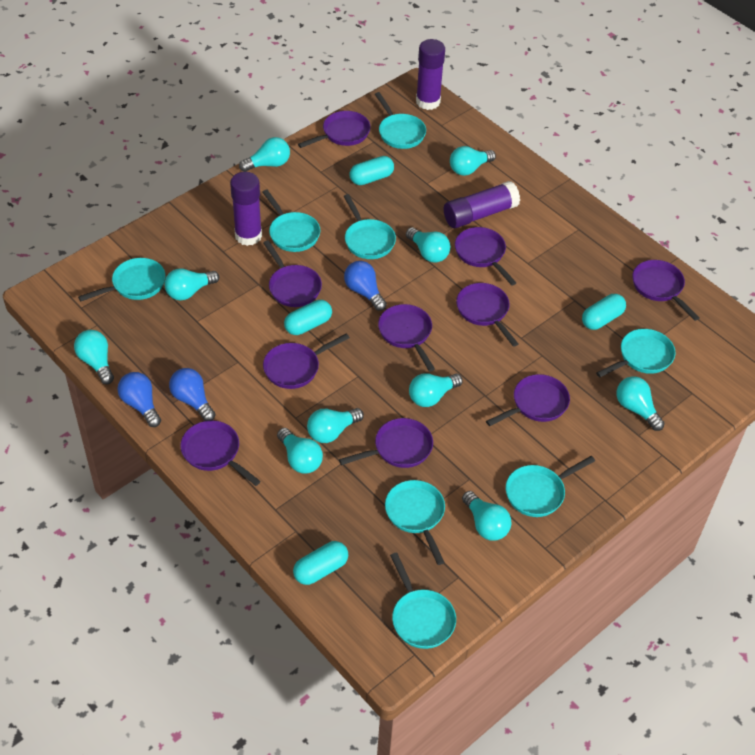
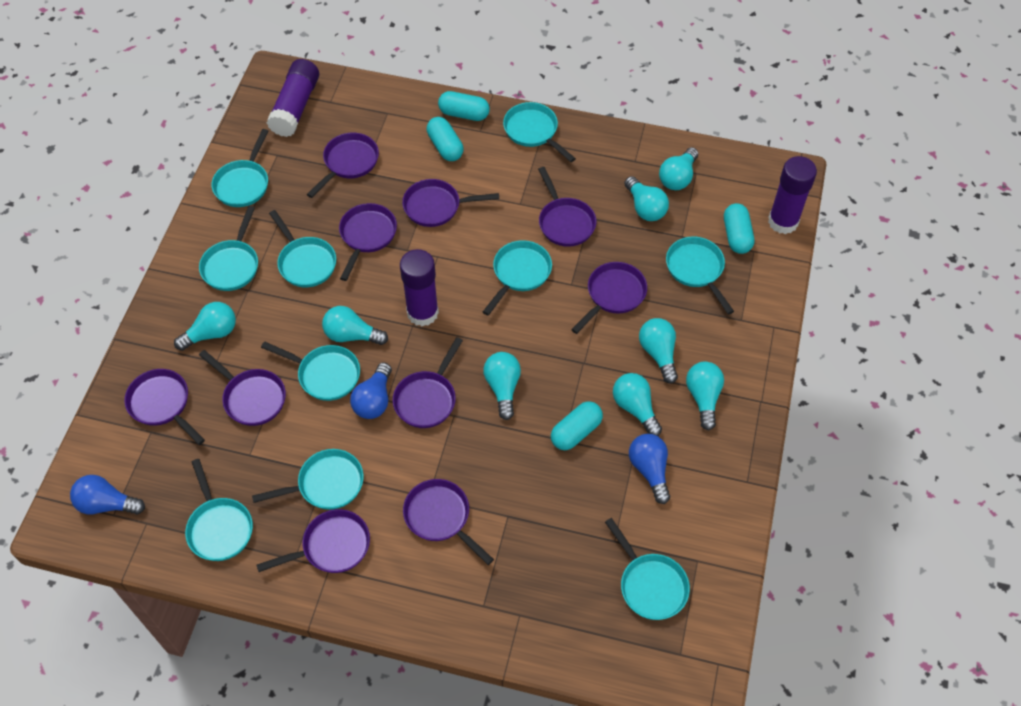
turquoise light bulb: 10 -> 8
turquoise pan: 8 -> 10

